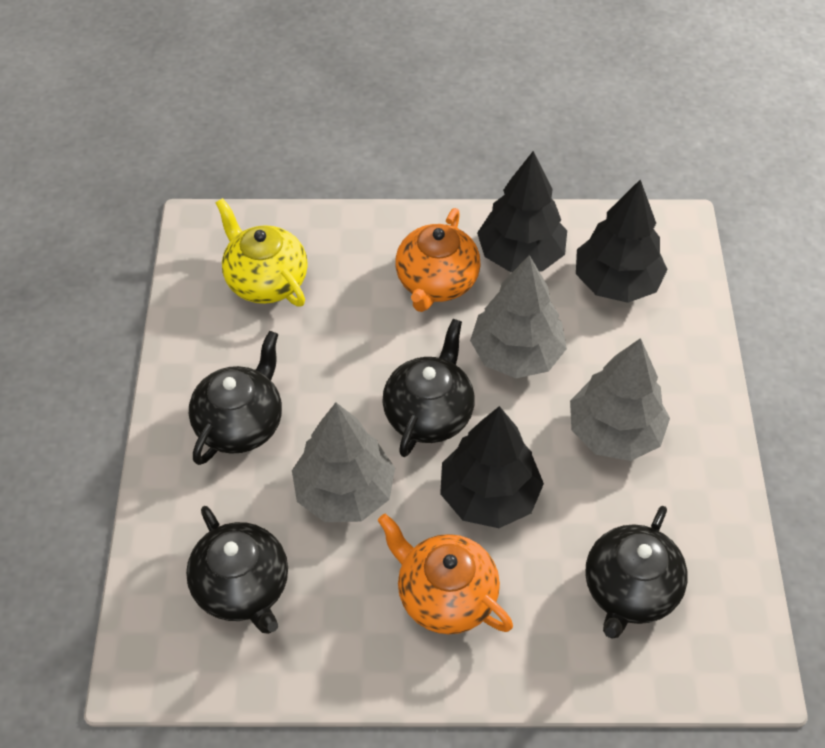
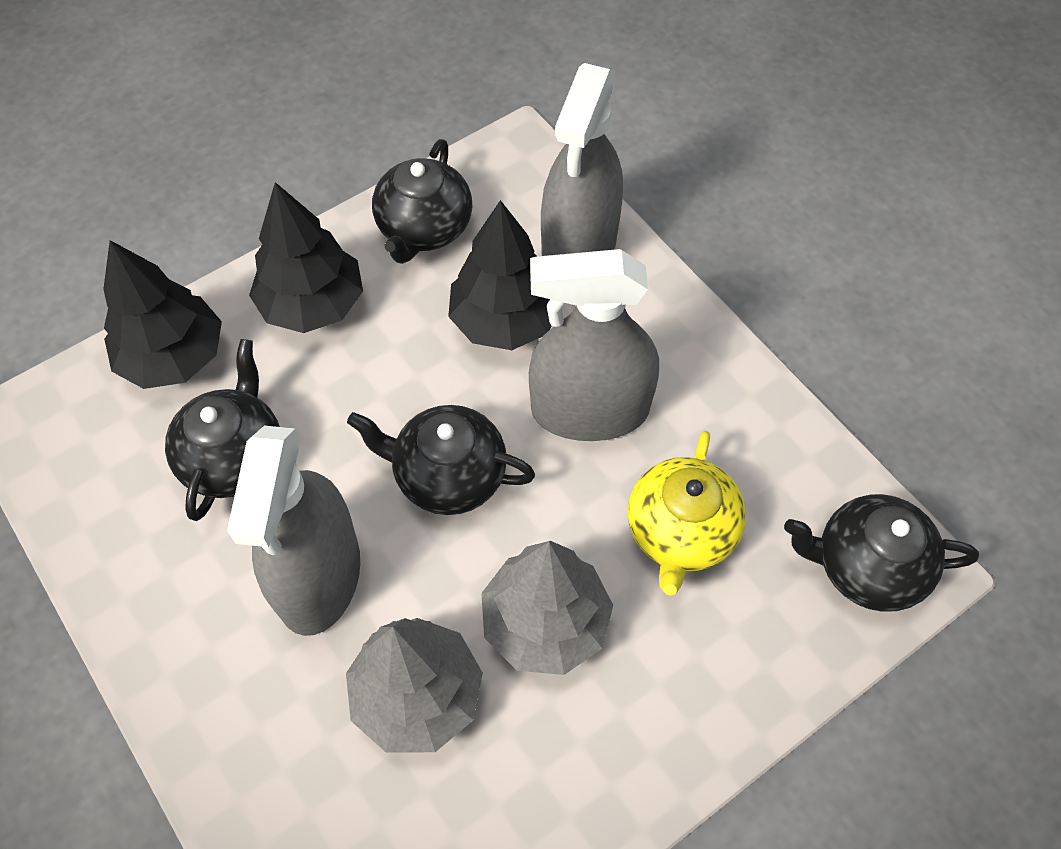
grey spray bottle: 0 -> 3
grey tree: 3 -> 2
orange teapot: 2 -> 0

